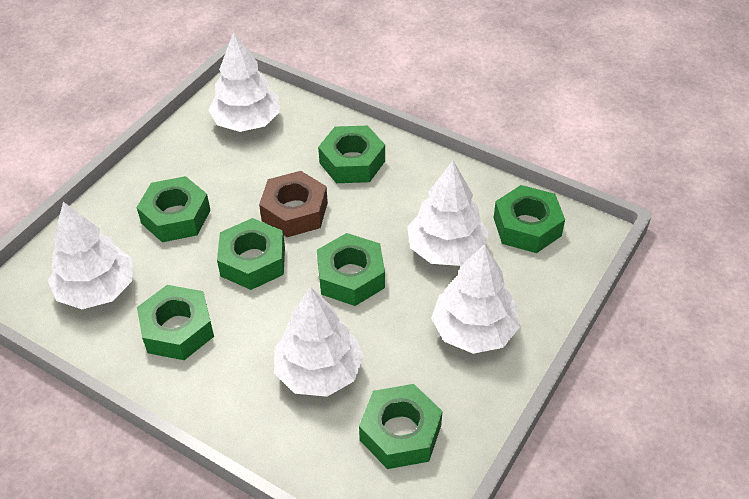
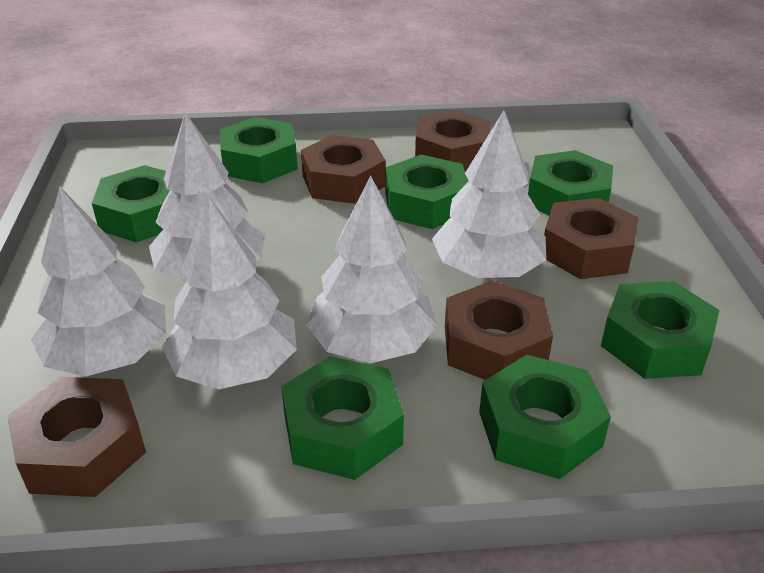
brown nut: 1 -> 5

